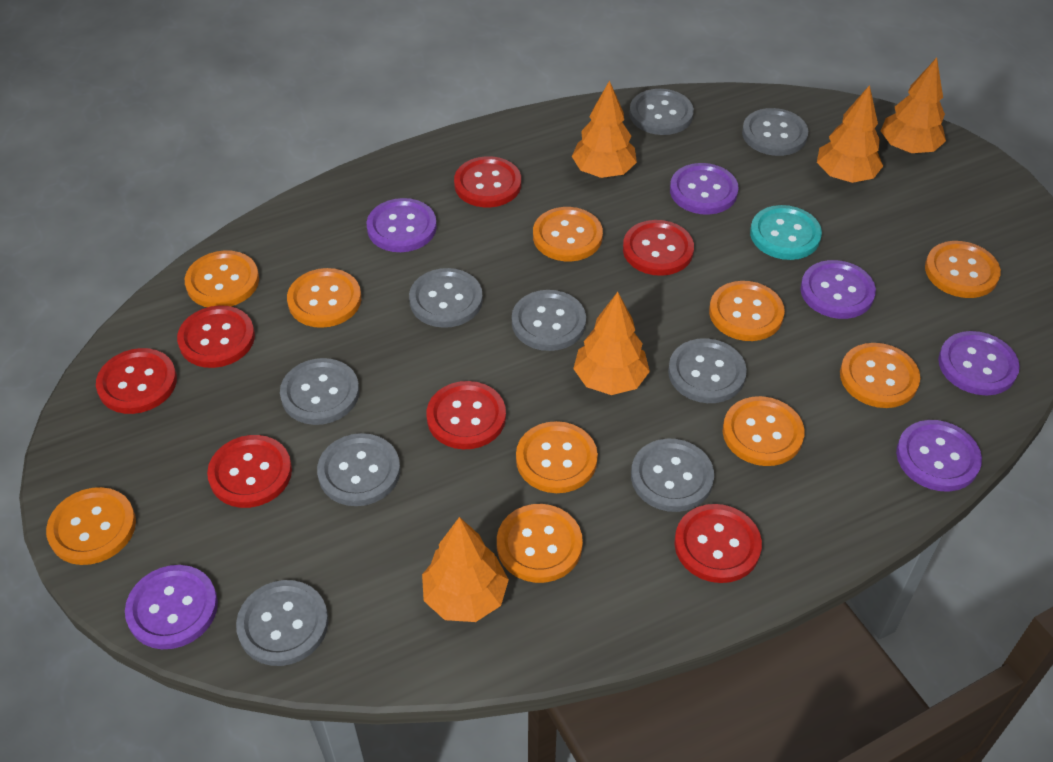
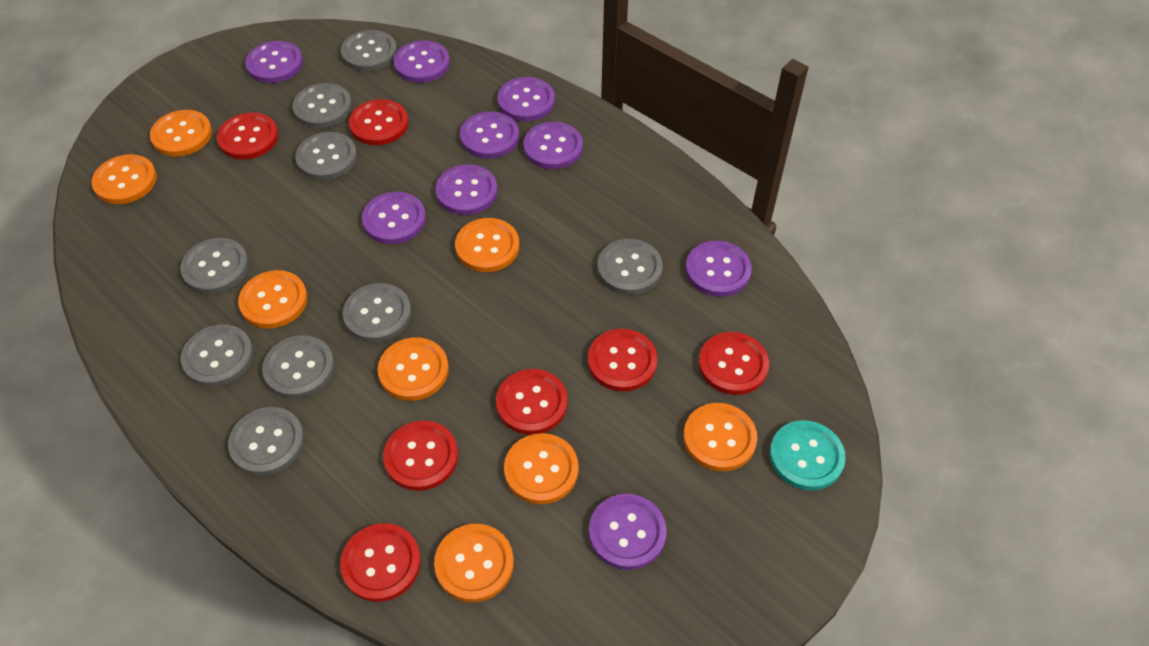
orange button: 10 -> 8
orange tree: 5 -> 0
purple button: 6 -> 9

